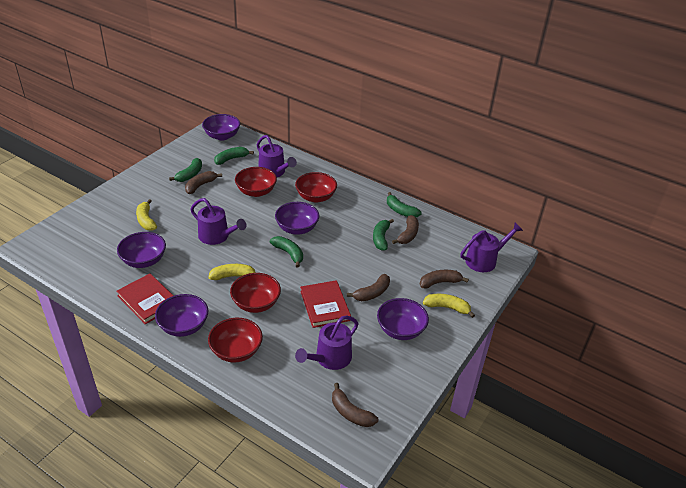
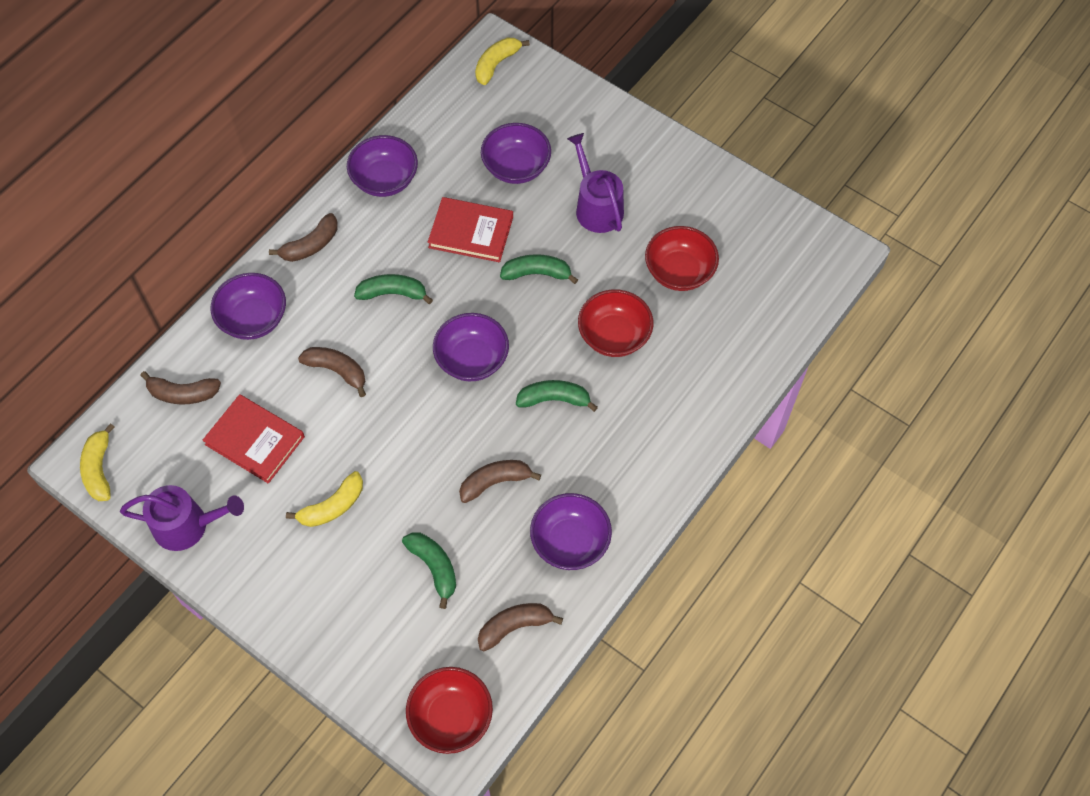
green banana: 5 -> 4
purple watering can: 4 -> 2
red bowl: 4 -> 3

